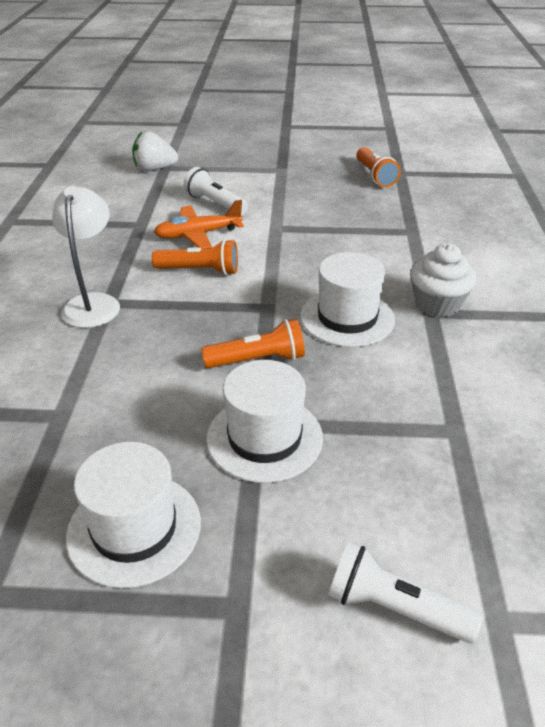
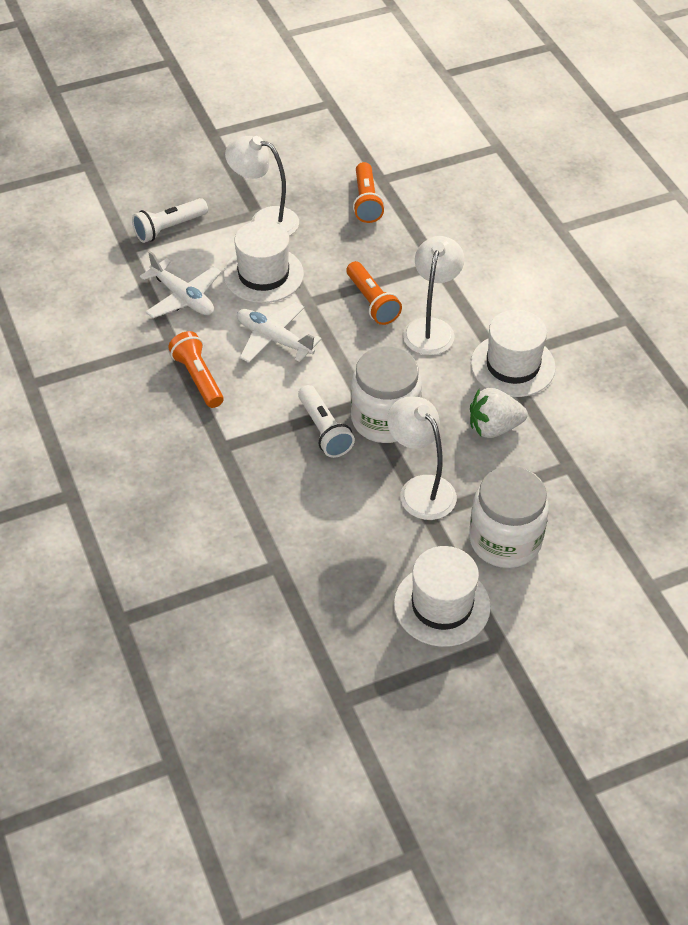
orange plane: 1 -> 0
white cupcake: 1 -> 0
white jar: 0 -> 2
white lamp: 1 -> 3
white plane: 0 -> 2

